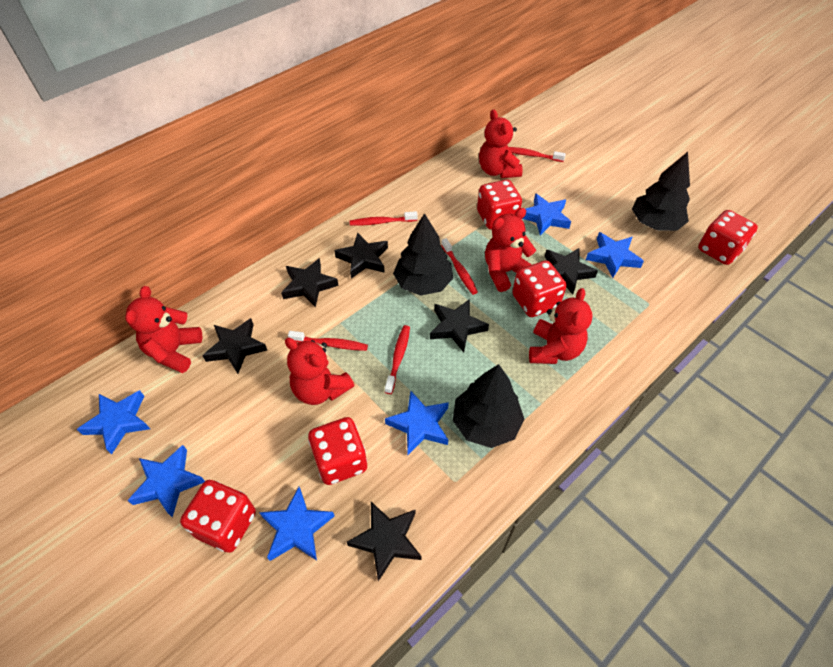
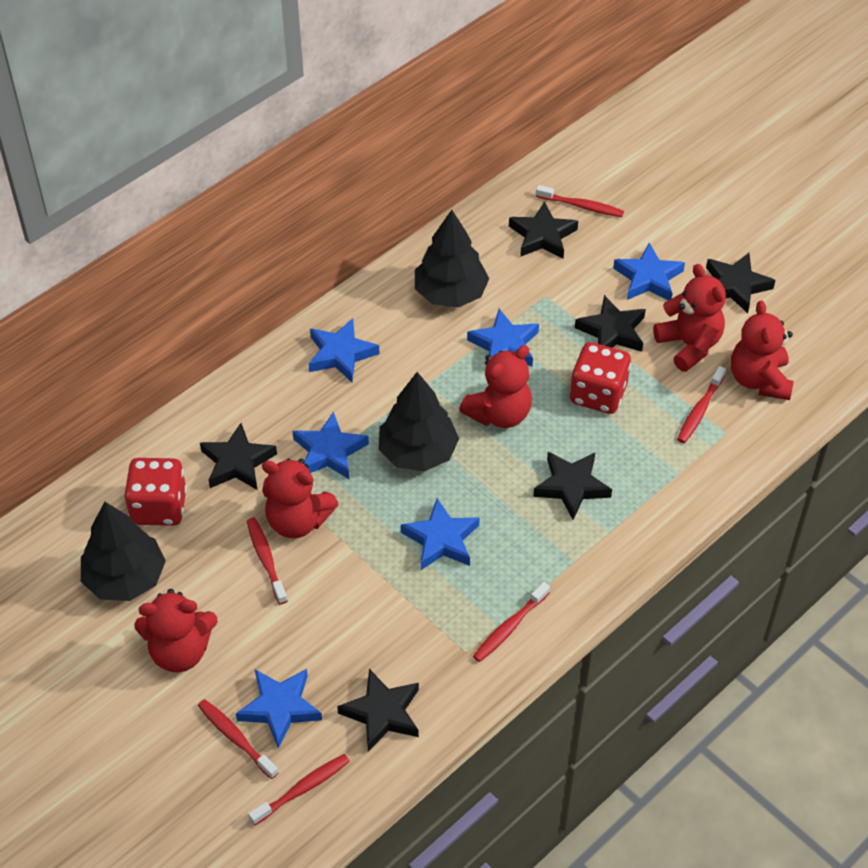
red dice: 5 -> 2
red toothbrush: 5 -> 6

